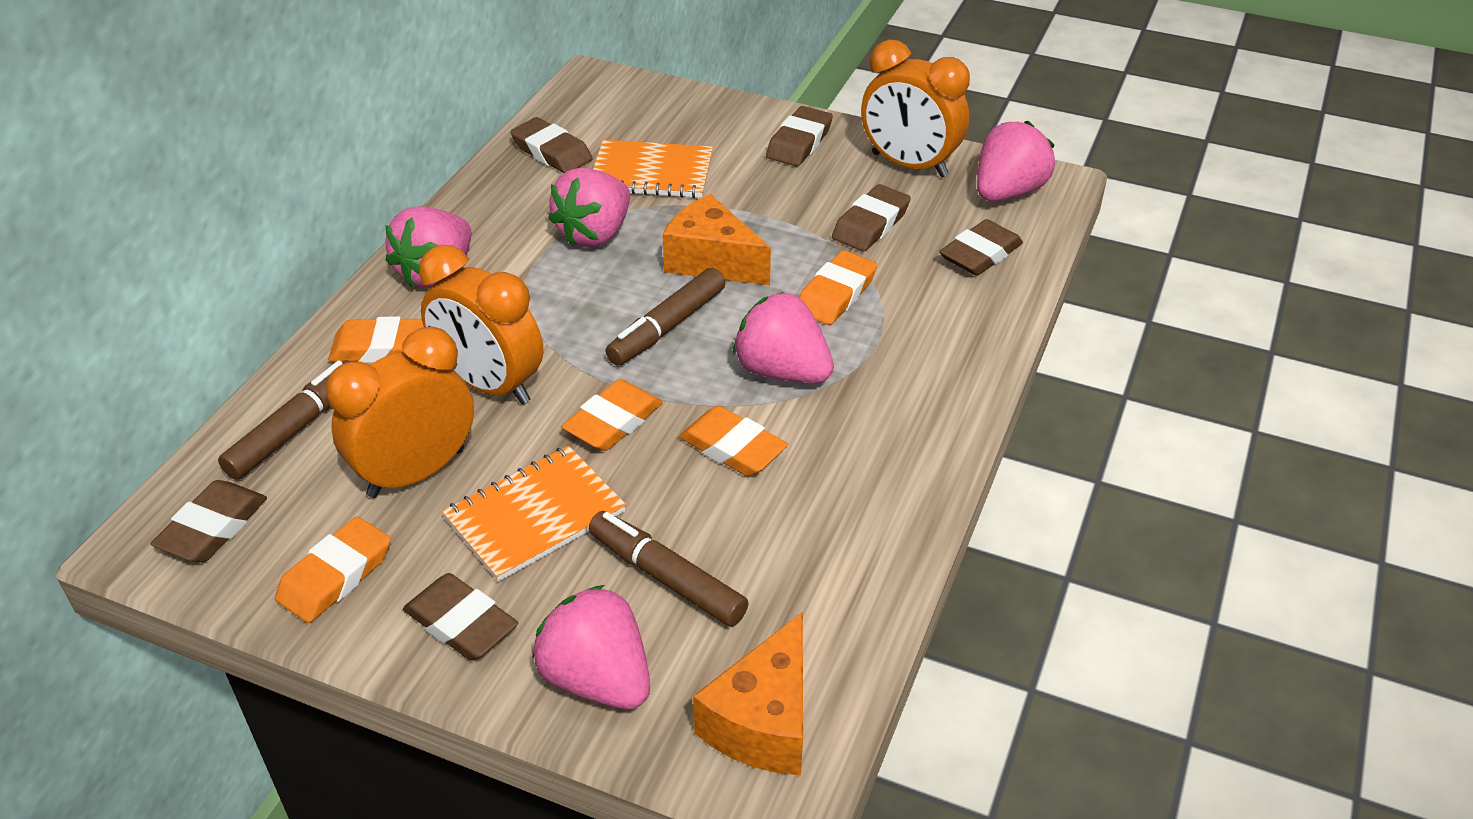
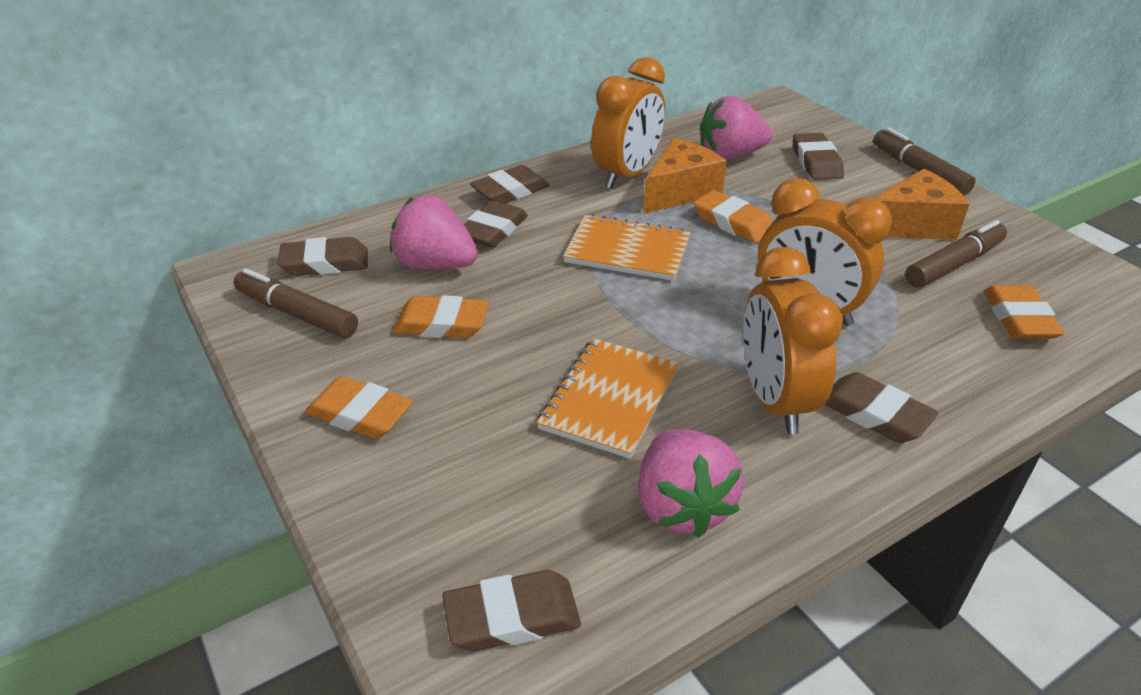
orange eraser: 5 -> 4
pink strawberry: 5 -> 3

